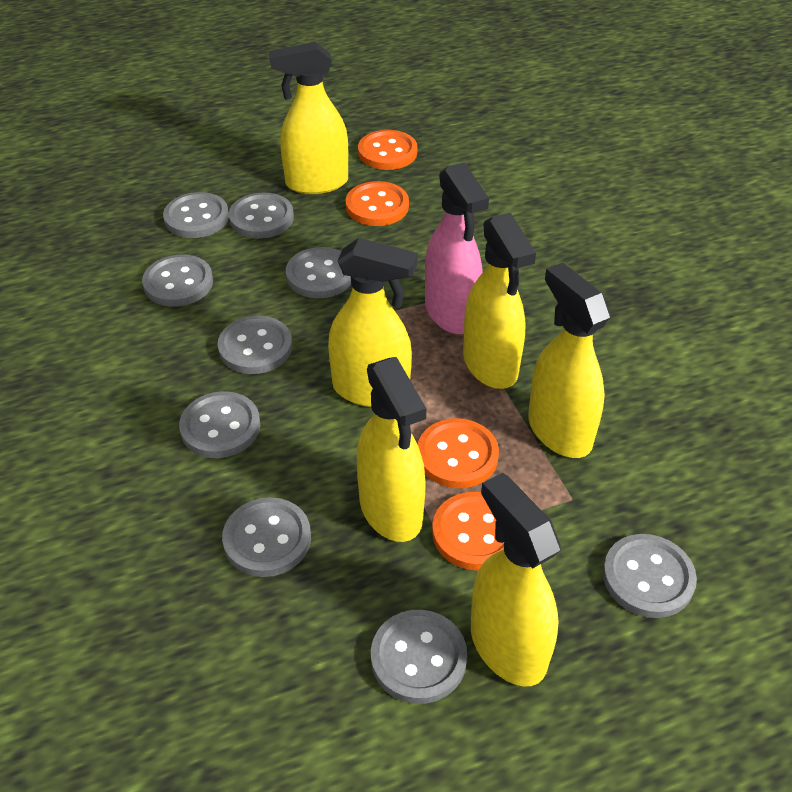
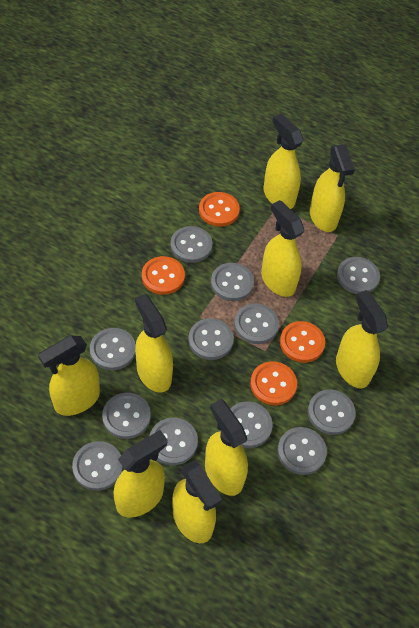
grey button: 9 -> 12
pink spray bottle: 1 -> 0
yellow spray bottle: 6 -> 9

